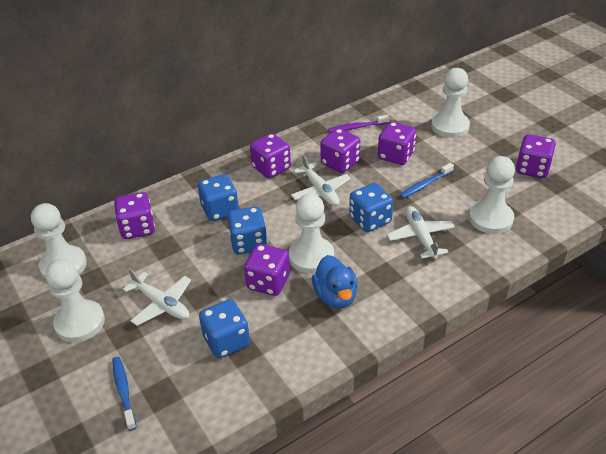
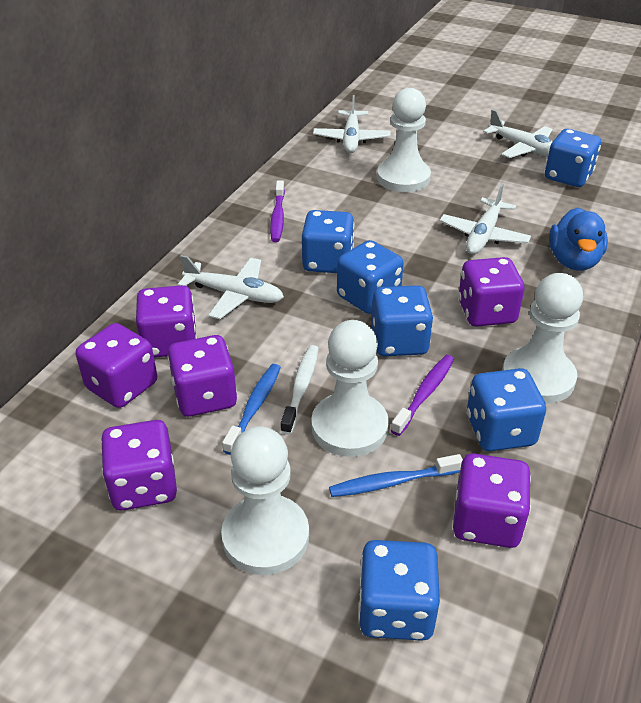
blue dice: 4 -> 6
purple toothbrush: 1 -> 2
white pawn: 5 -> 4
white plane: 3 -> 4
white toothbrush: 0 -> 1

